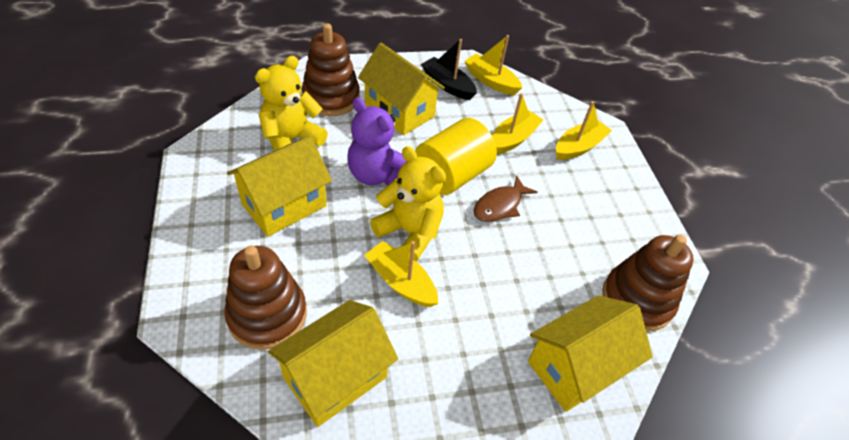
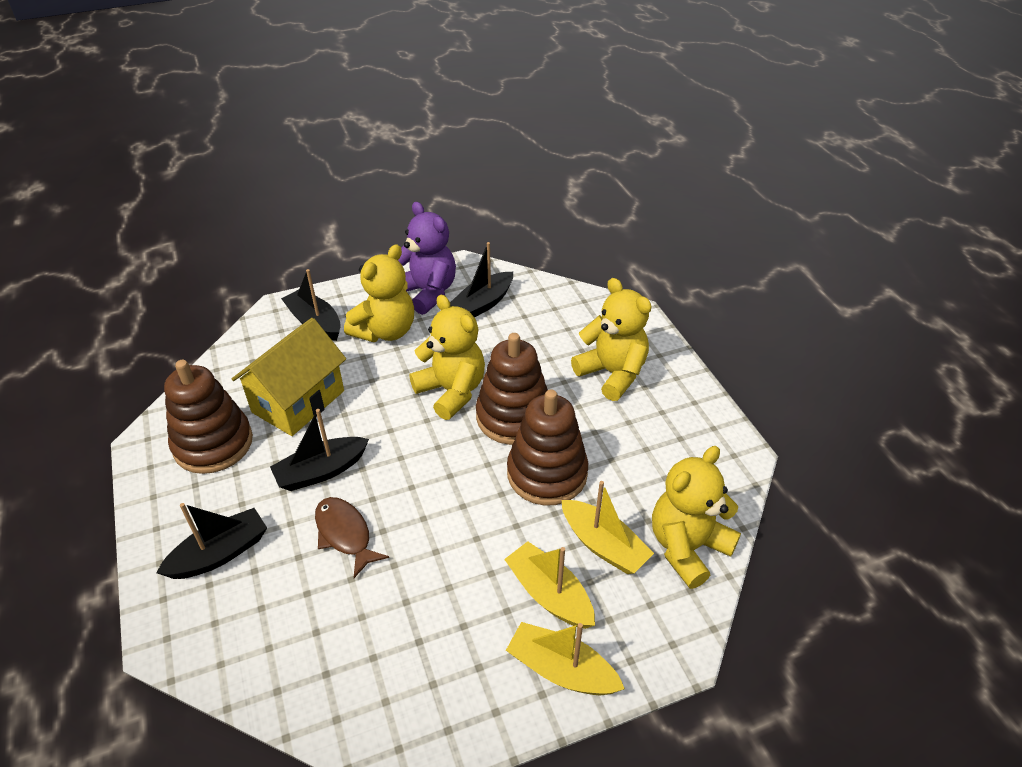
black boat: 1 -> 4
yellow boat: 4 -> 3
yellow cylinder: 1 -> 0
yellow house: 4 -> 1
yellow teddy bear: 2 -> 4

